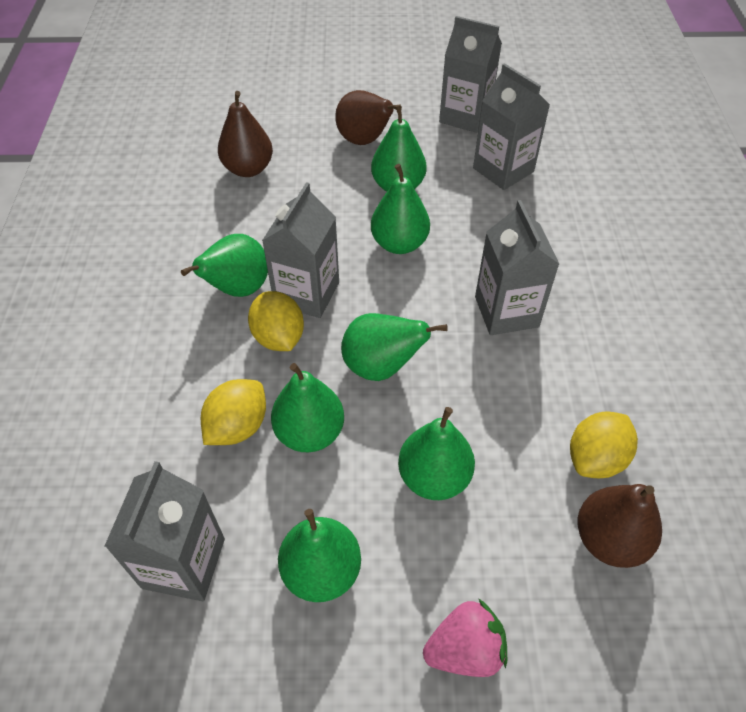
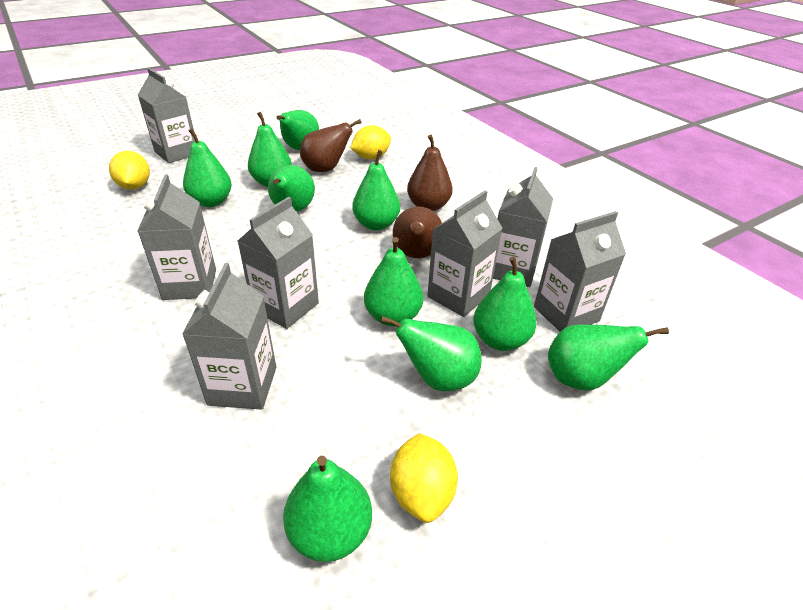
green pear: 7 -> 10
grey carton: 5 -> 7
pink strawberry: 1 -> 0

